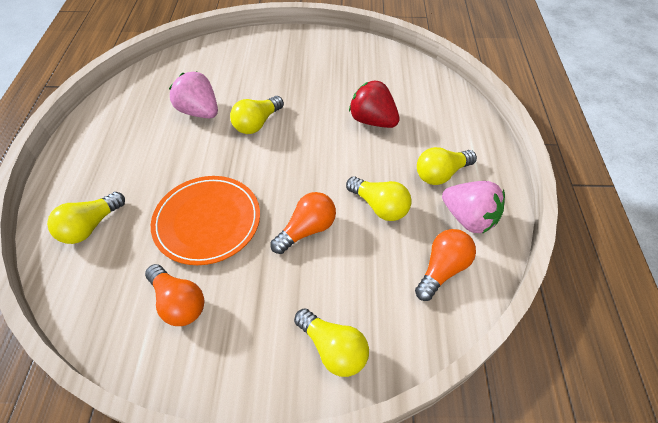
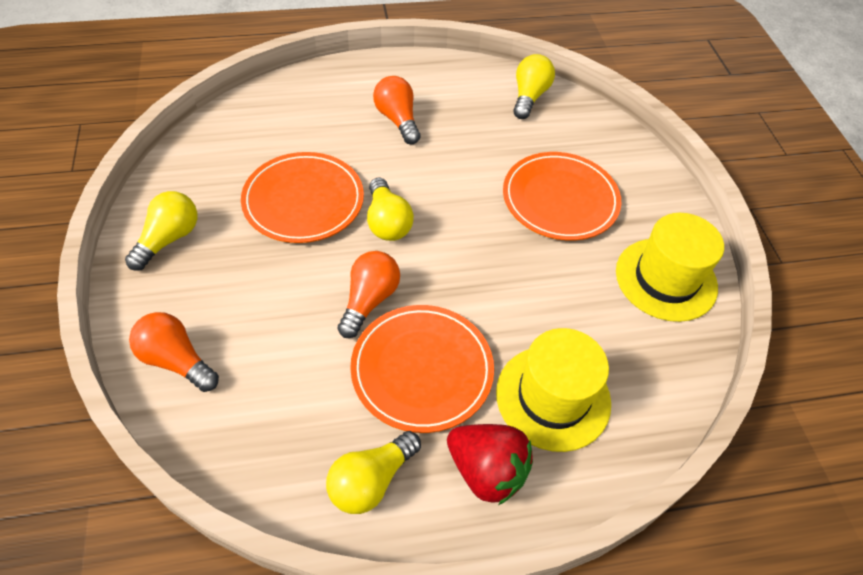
orange plate: 1 -> 3
pink strawberry: 2 -> 0
yellow hat: 0 -> 2
yellow light bulb: 5 -> 4

